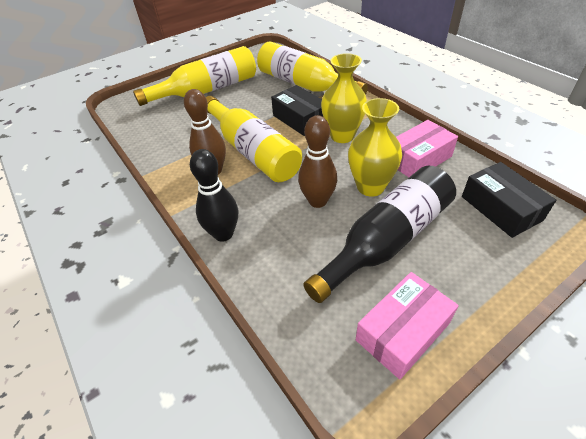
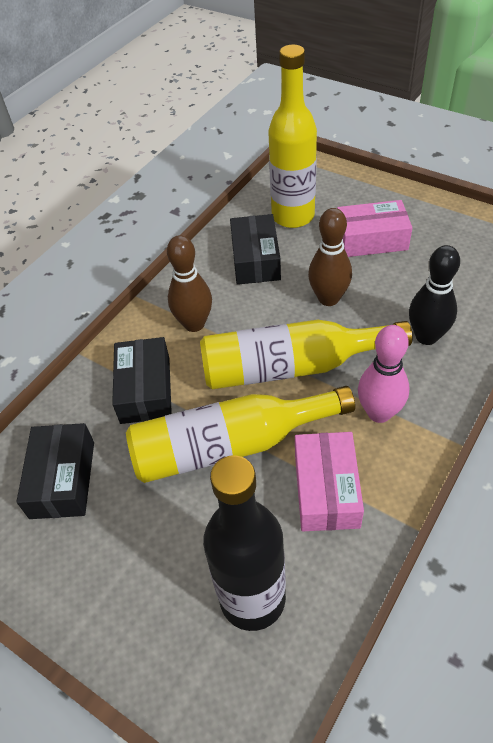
black box: 2 -> 3
pink bowling pin: 0 -> 1
yellow vase: 2 -> 0

